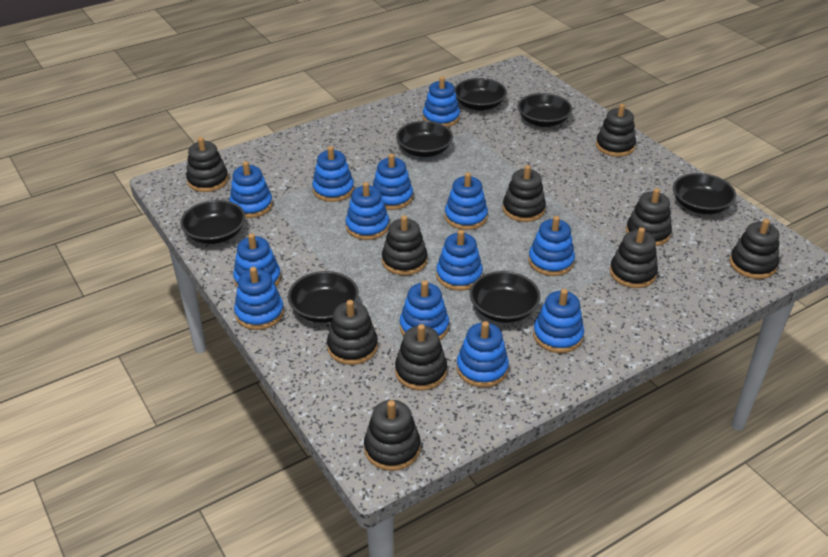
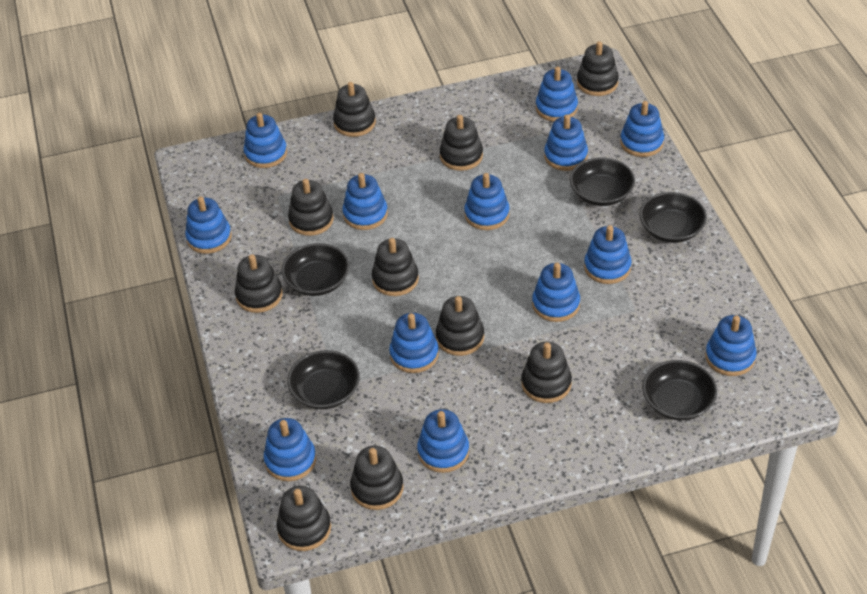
black bowl: 7 -> 5

